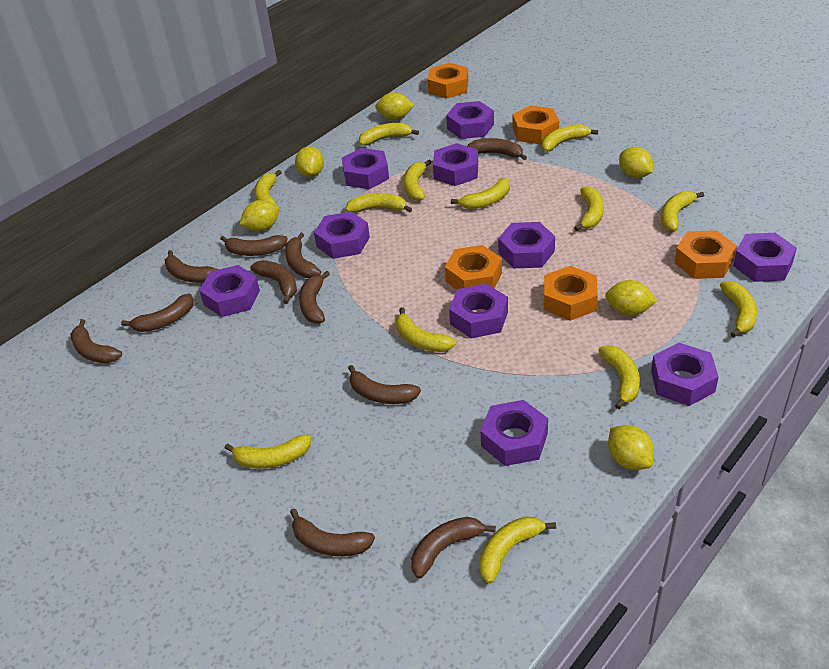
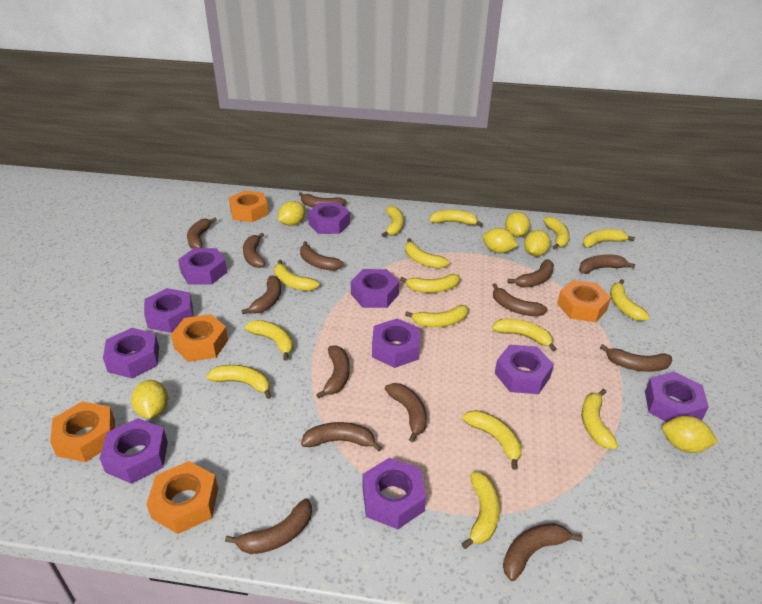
brown banana: 11 -> 14
yellow banana: 13 -> 15

